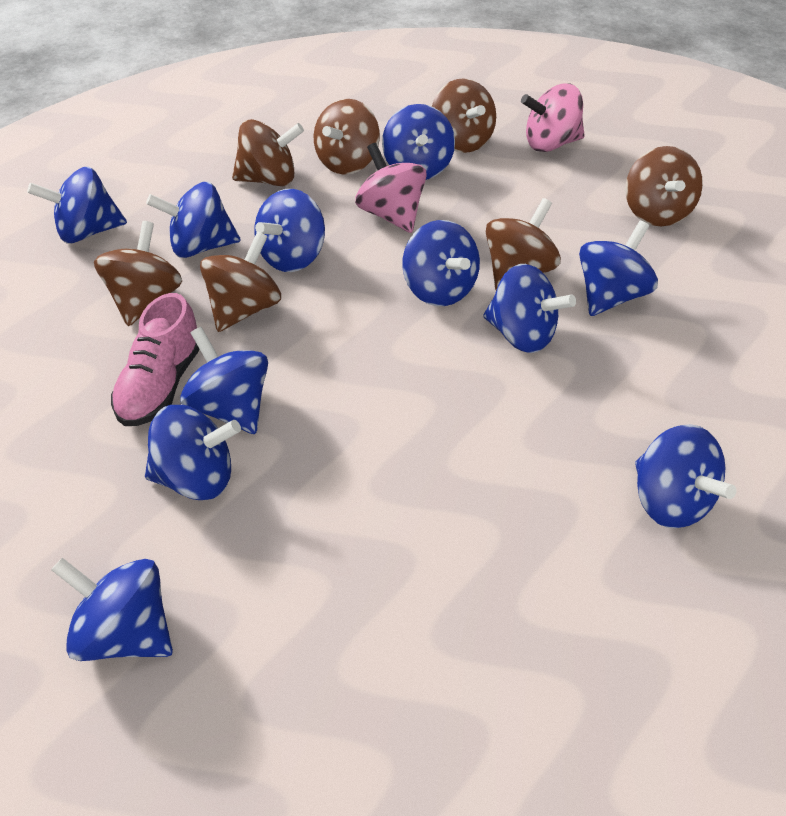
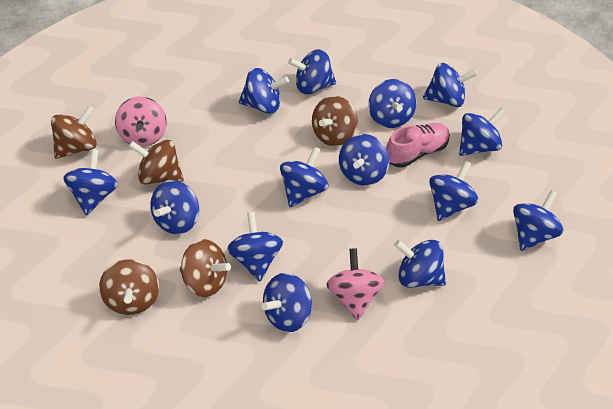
blue spinning top: 11 -> 14
brown spinning top: 7 -> 5

